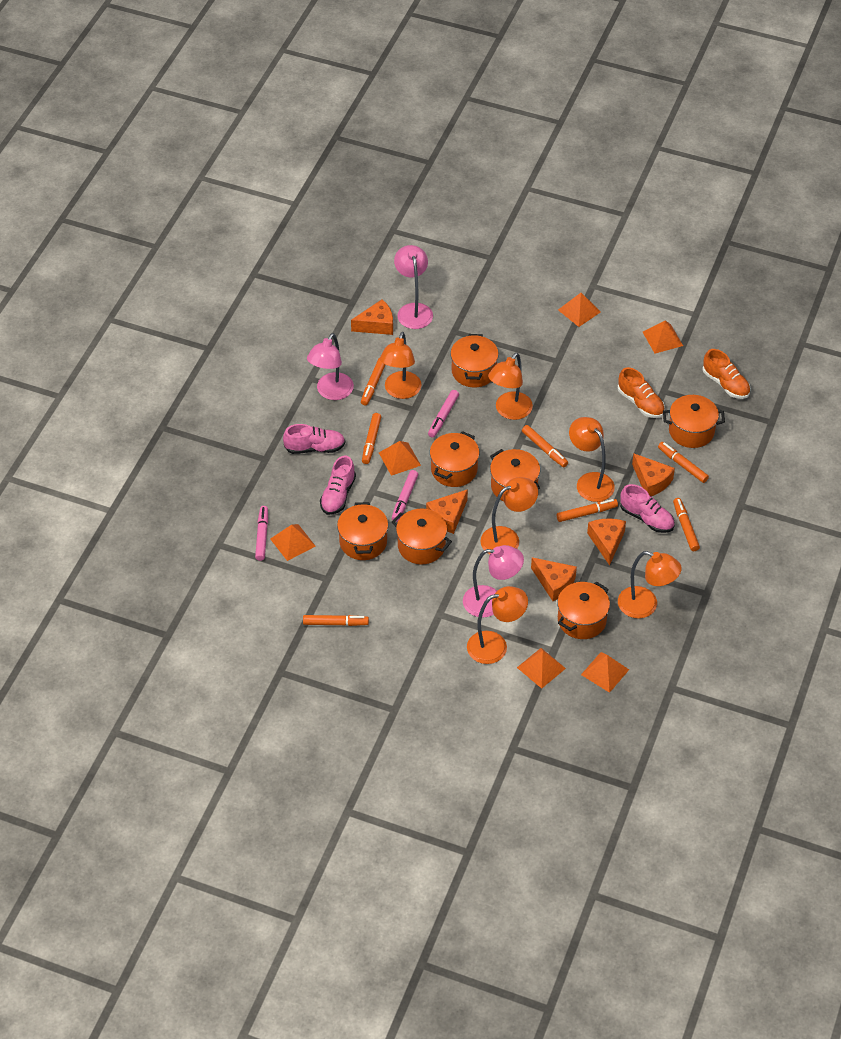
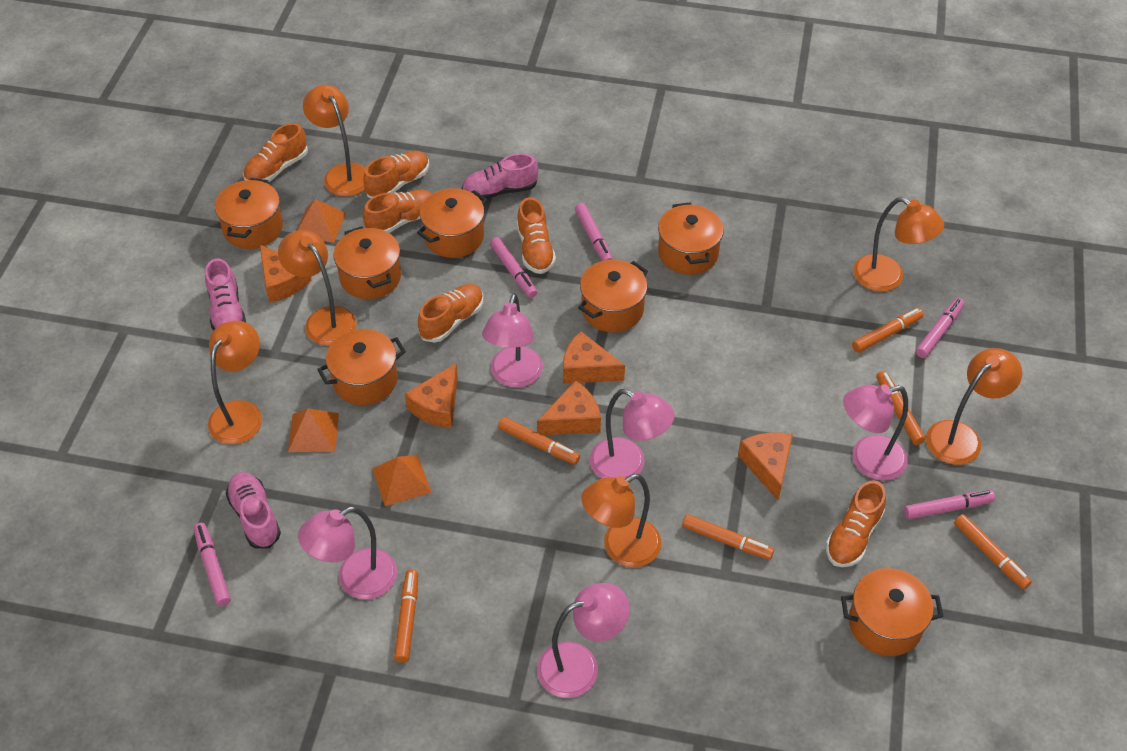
orange marker: 7 -> 6
orange pyramid: 6 -> 3
orange shoe: 2 -> 6
pink lamp: 3 -> 5
pink marker: 3 -> 5

